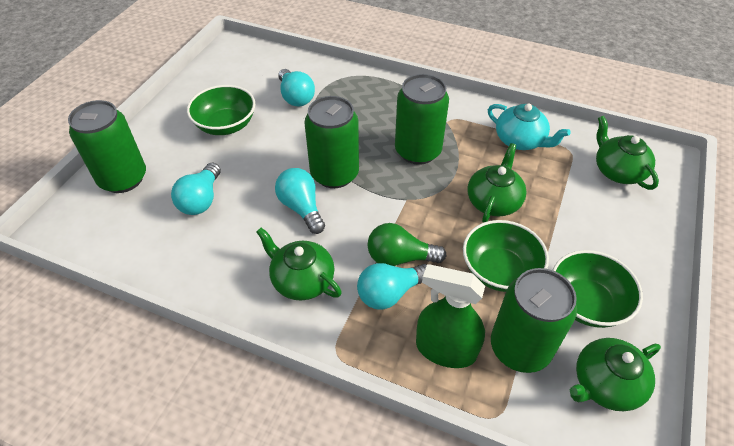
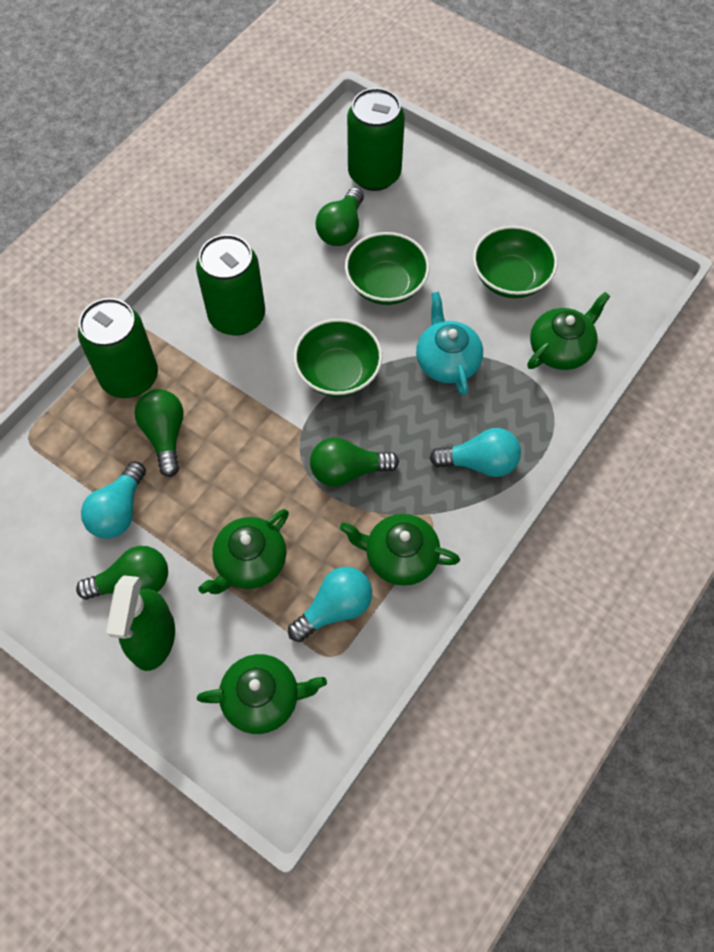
green can: 4 -> 3
green light bulb: 1 -> 4
turquoise light bulb: 4 -> 3

